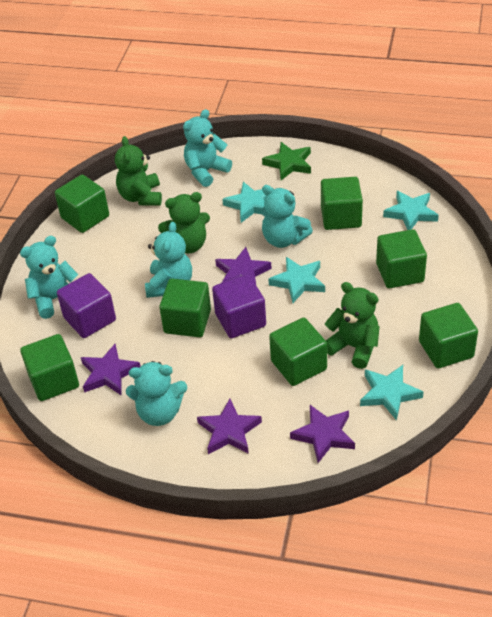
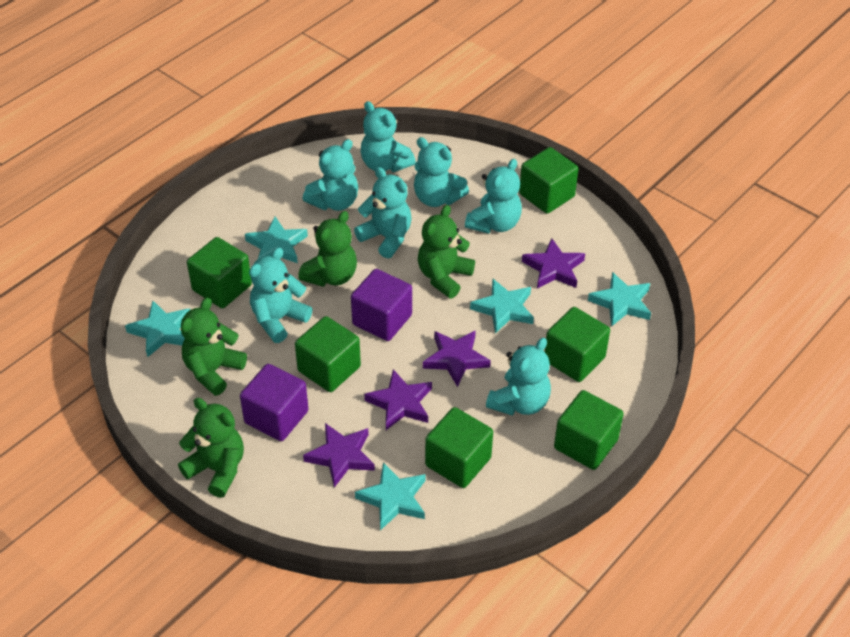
green cube: 7 -> 6
green star: 1 -> 0
green teddy bear: 3 -> 4
turquoise star: 4 -> 5
turquoise teddy bear: 5 -> 7

